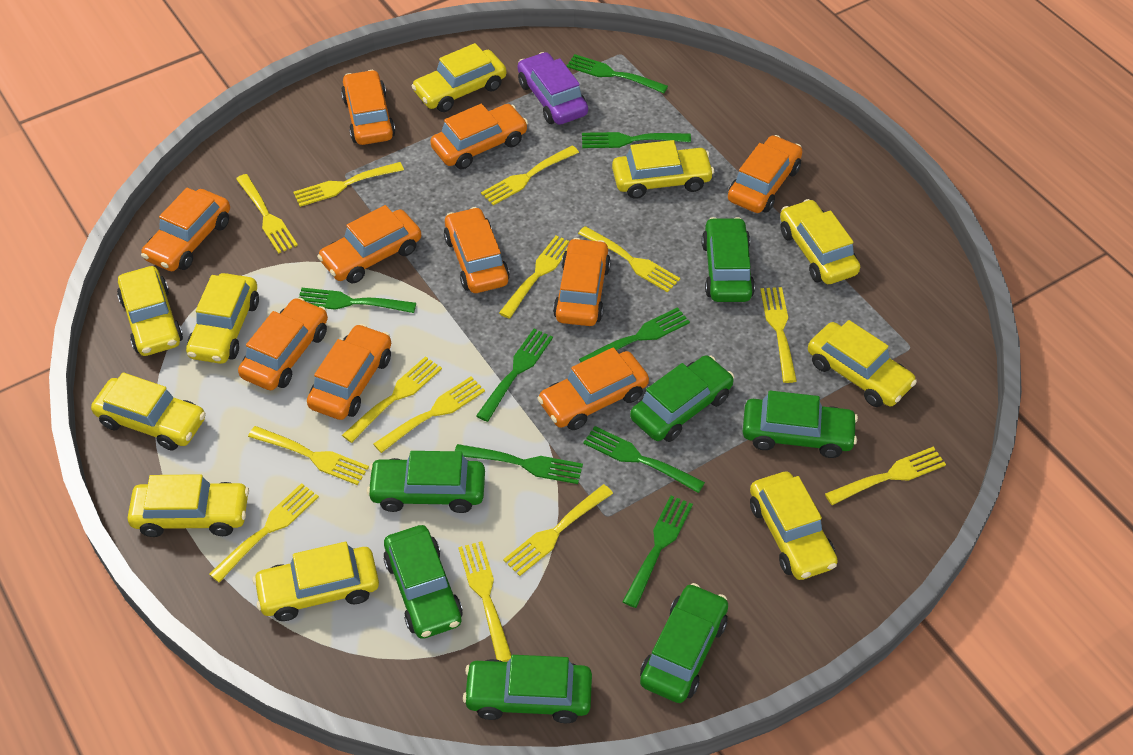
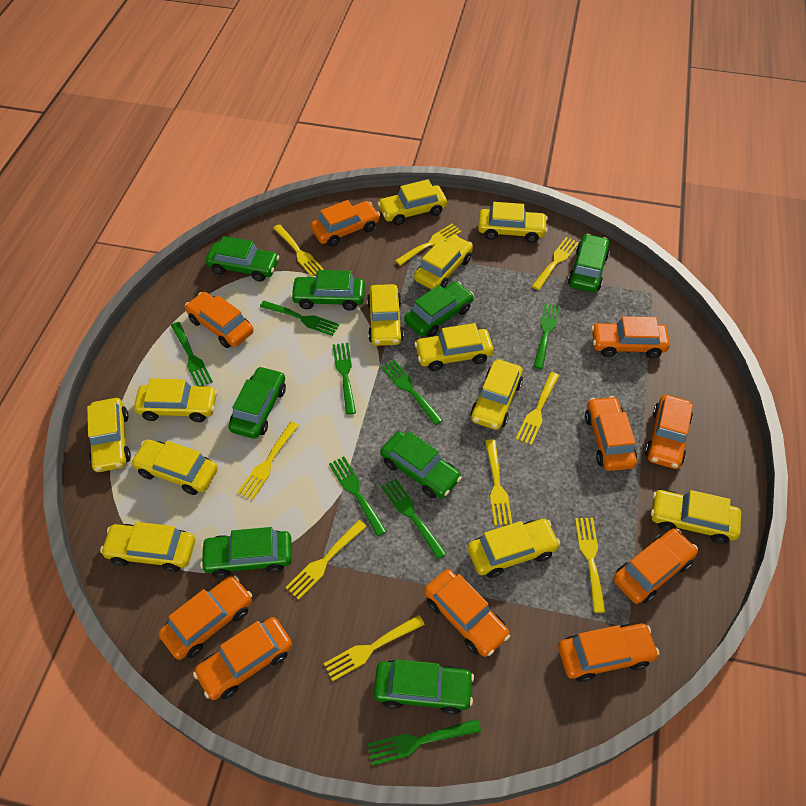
green car: 7 -> 8
purple car: 1 -> 0
yellow car: 10 -> 12
yellow fork: 13 -> 9

